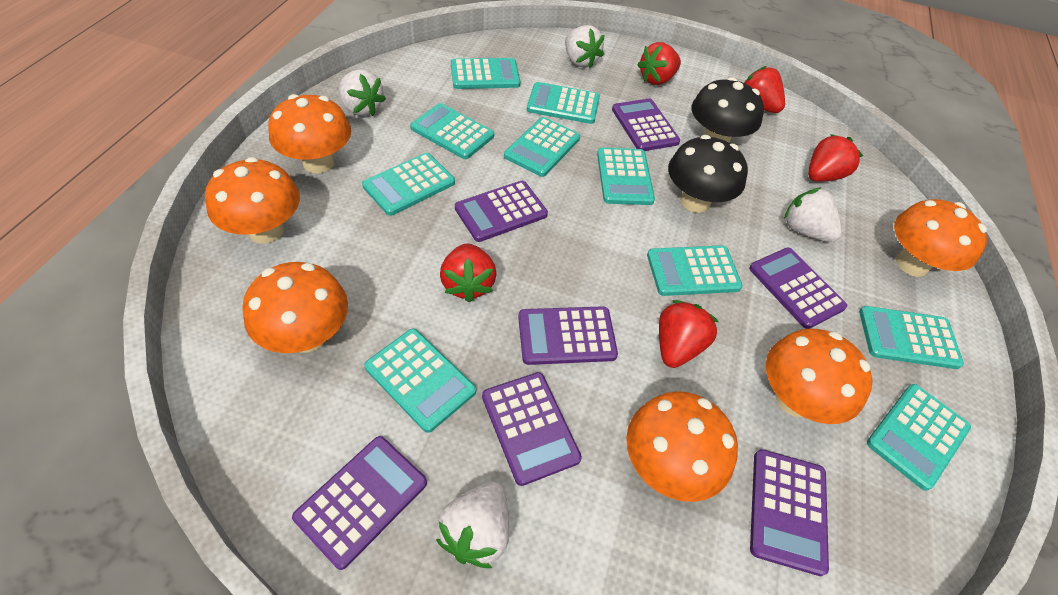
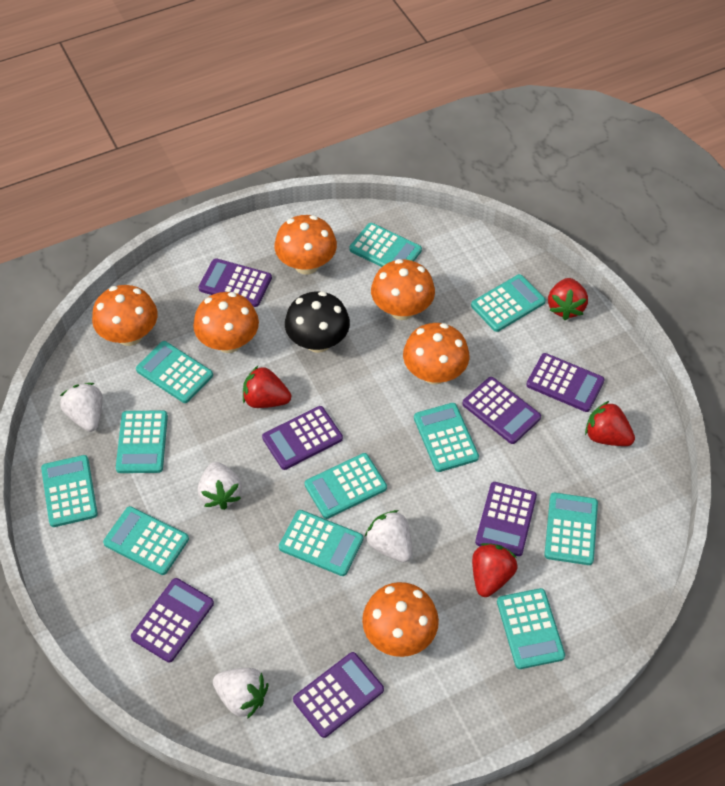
black mushroom: 2 -> 1
red strawberry: 5 -> 4
turquoise calculator: 10 -> 11

